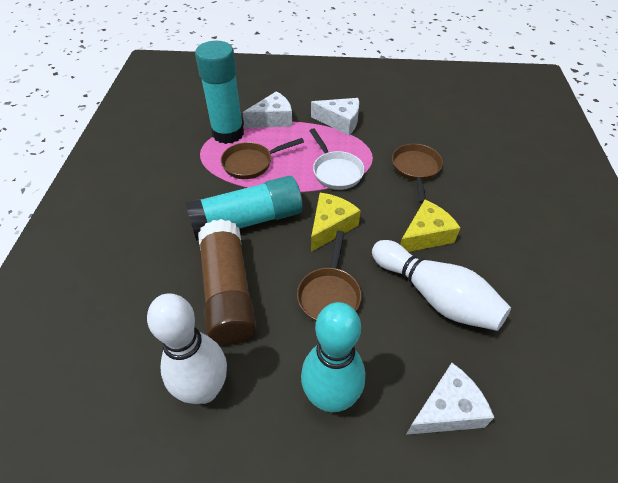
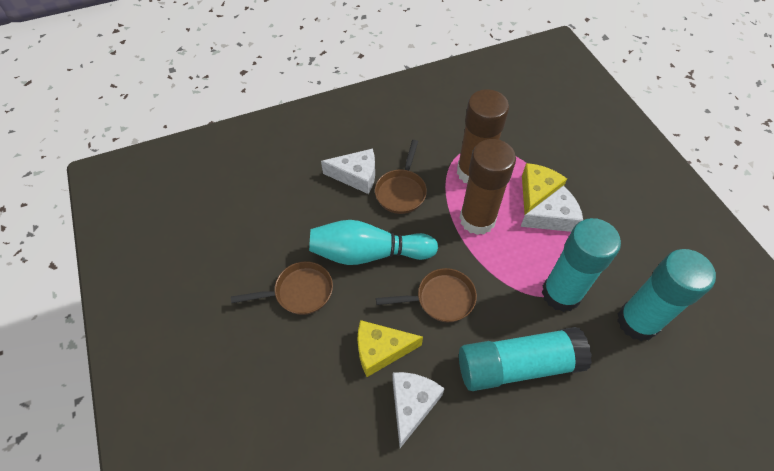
brown glue stick: 1 -> 2
turquoise glue stick: 2 -> 3
white bowling pin: 2 -> 0
white pan: 1 -> 0

